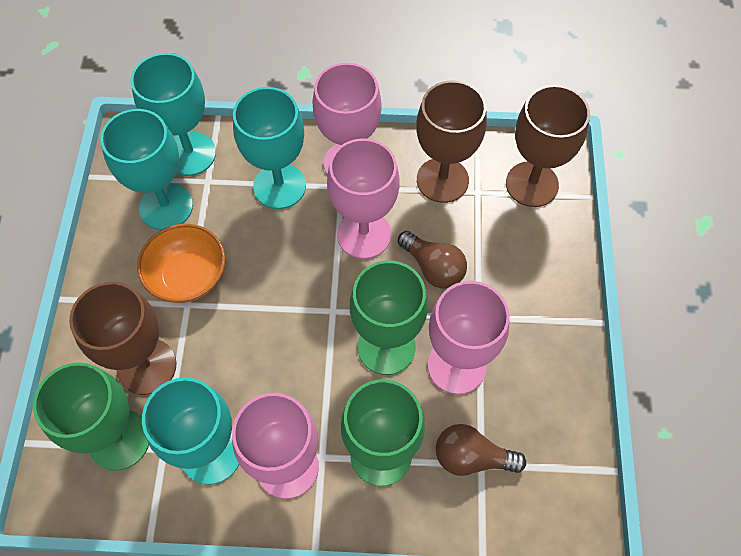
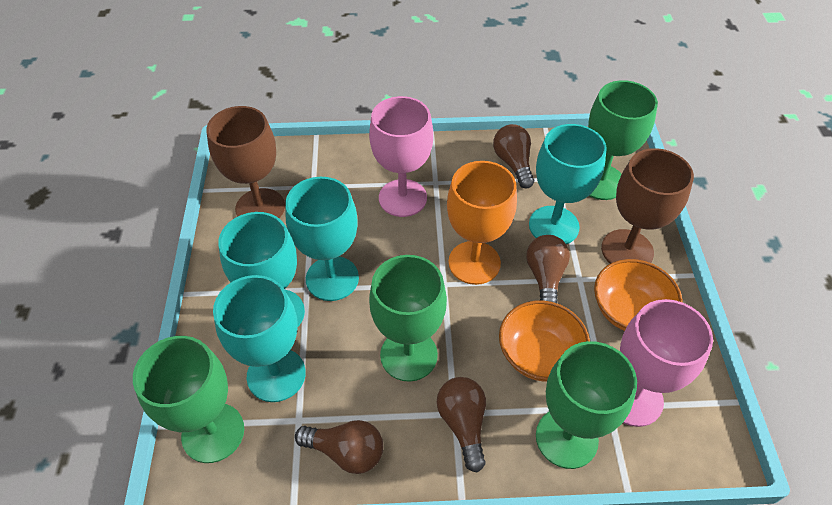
brown goblet: 3 -> 2
brown light bulb: 2 -> 4
green goblet: 3 -> 4
orange bowl: 1 -> 2
orange goblet: 0 -> 1
pink goblet: 4 -> 2

